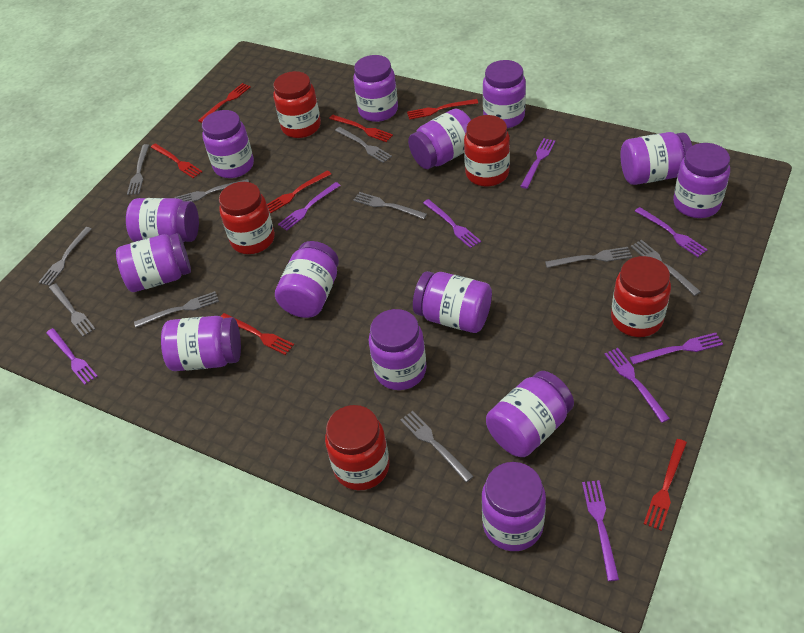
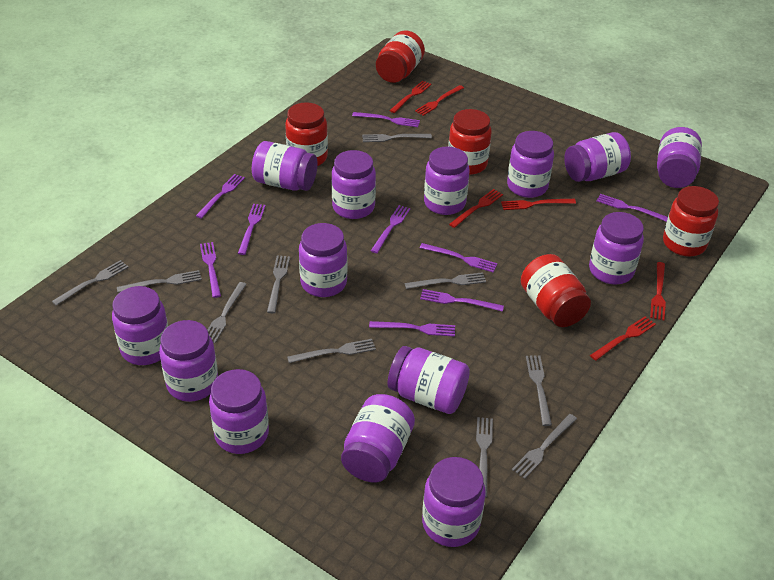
purple fork: 8 -> 9
red fork: 7 -> 6

